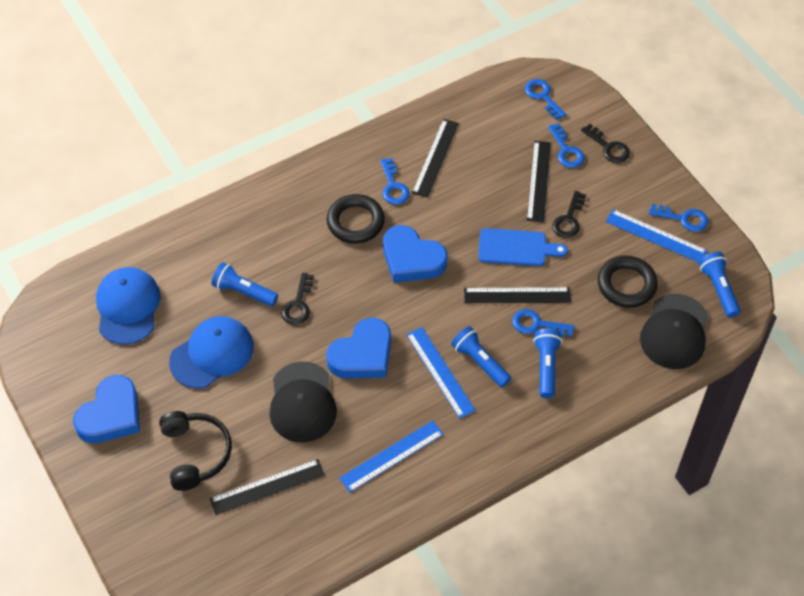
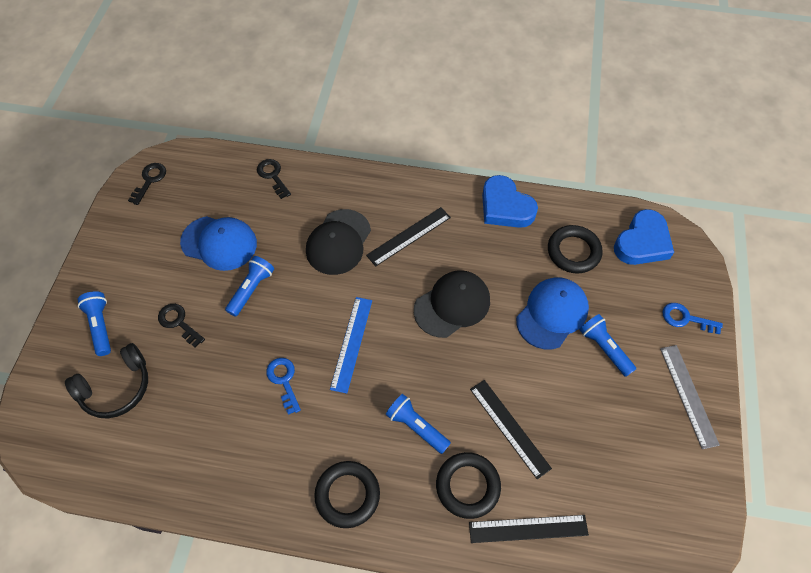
black ring: 2 -> 3
black ruler: 4 -> 3
blue cutting board: 1 -> 0
blue heart: 3 -> 2
blue key: 5 -> 2
blue ruler: 3 -> 1
grey ruler: 0 -> 1

